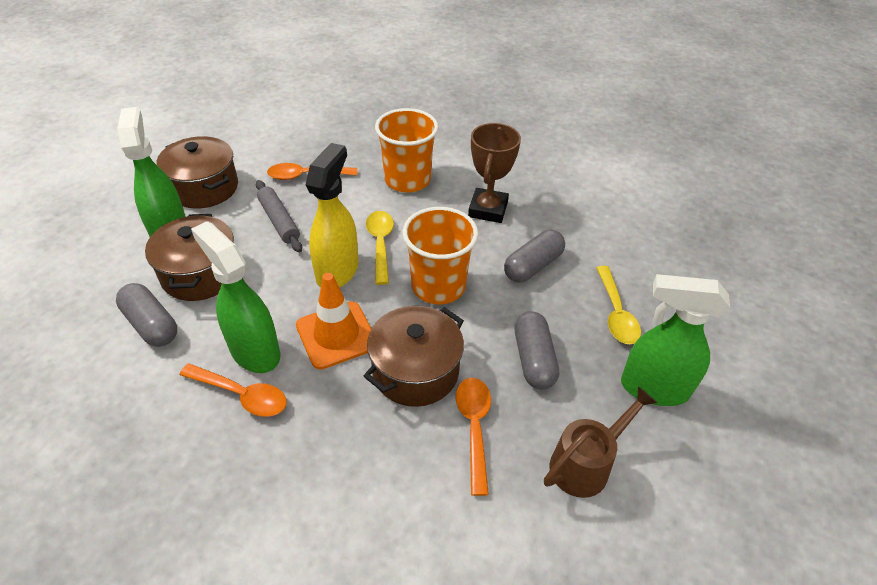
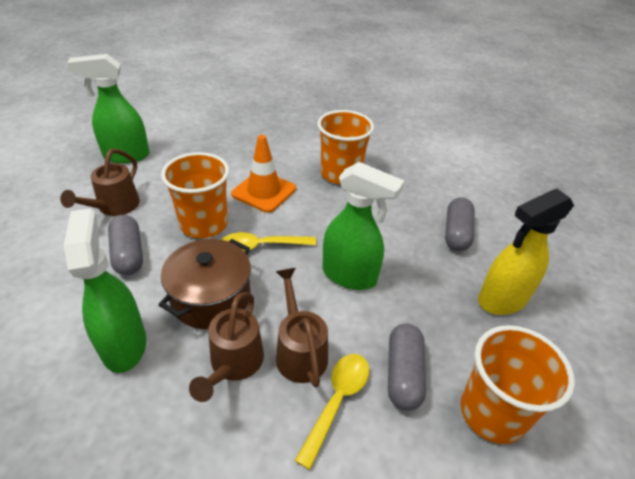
brown pot: 3 -> 1
brown trophy: 1 -> 0
brown watering can: 1 -> 3
grey rolling pin: 1 -> 0
orange cup: 2 -> 3
orange spoon: 3 -> 0

